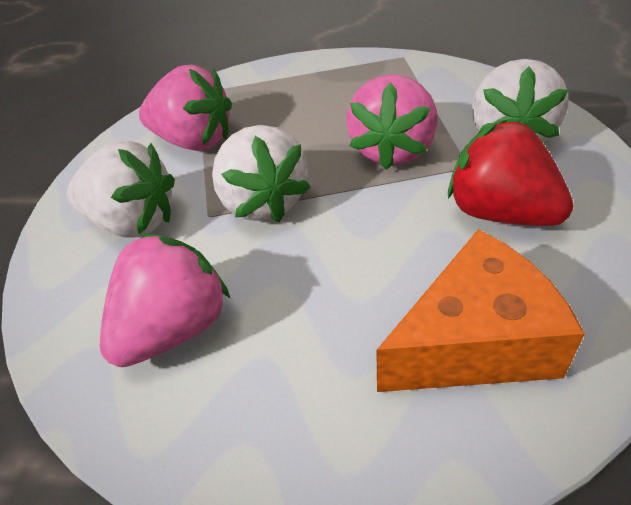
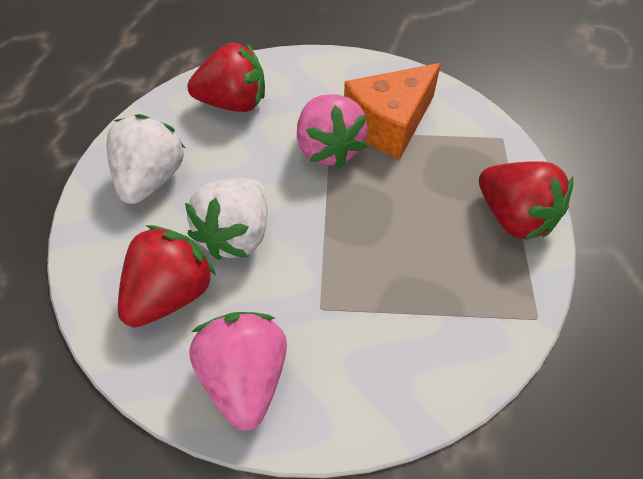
pink strawberry: 3 -> 2
red strawberry: 1 -> 3
white strawberry: 3 -> 2

